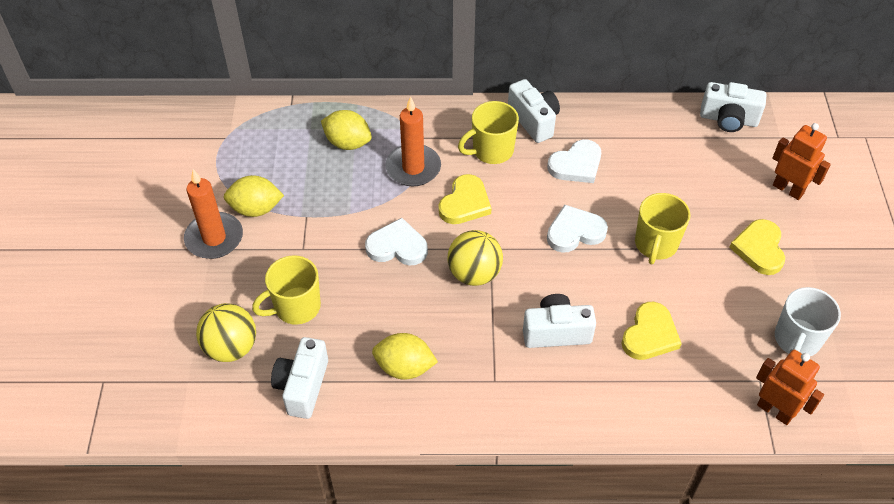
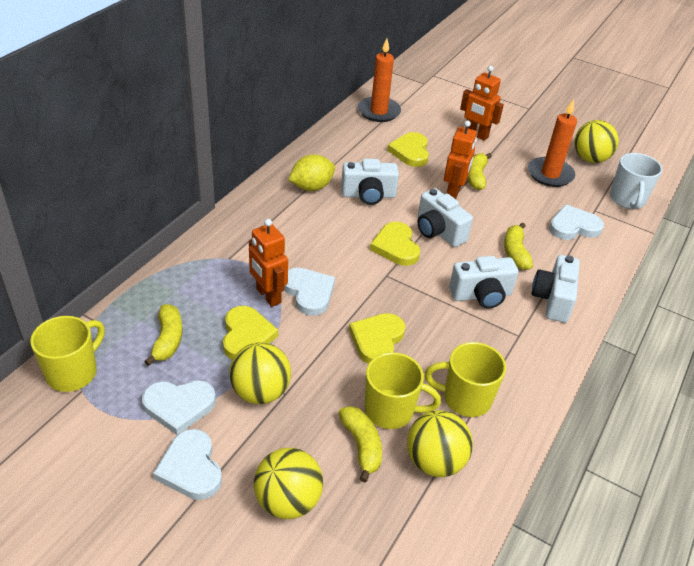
orange robot: 2 -> 3
white heart: 3 -> 4
yellow ball: 2 -> 4
yellow banana: 0 -> 4
yellow heart: 3 -> 4
yellow lemon: 3 -> 1

